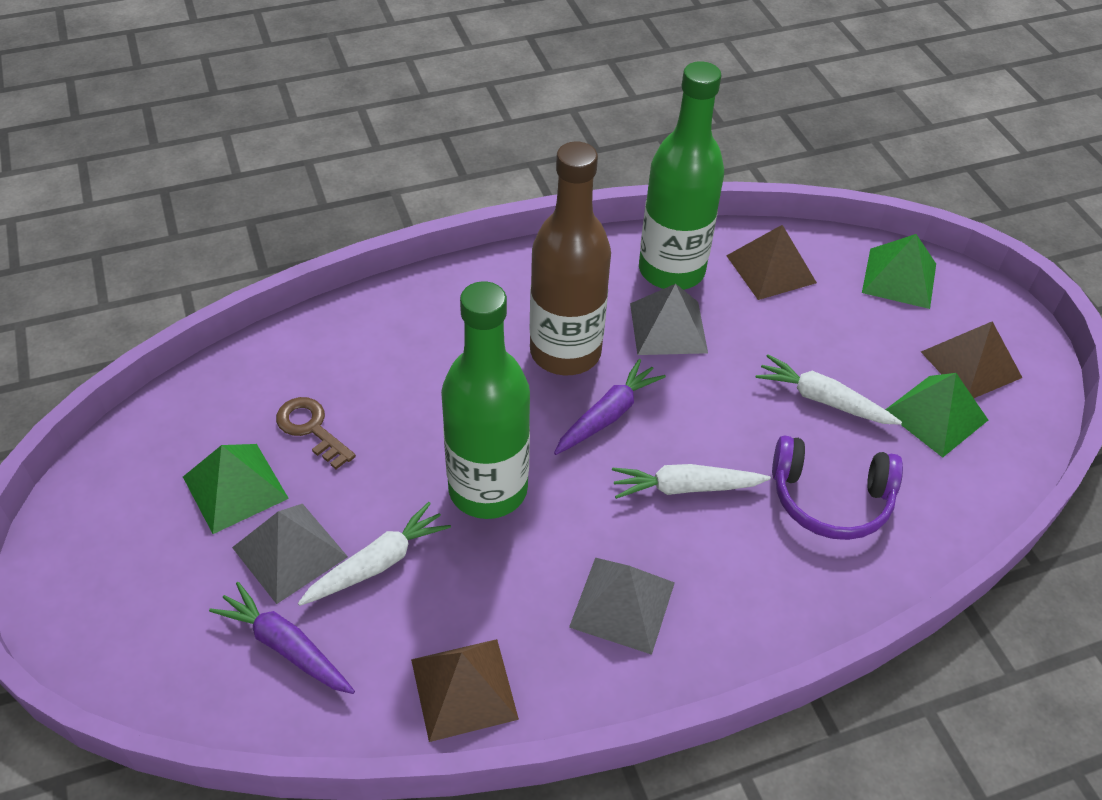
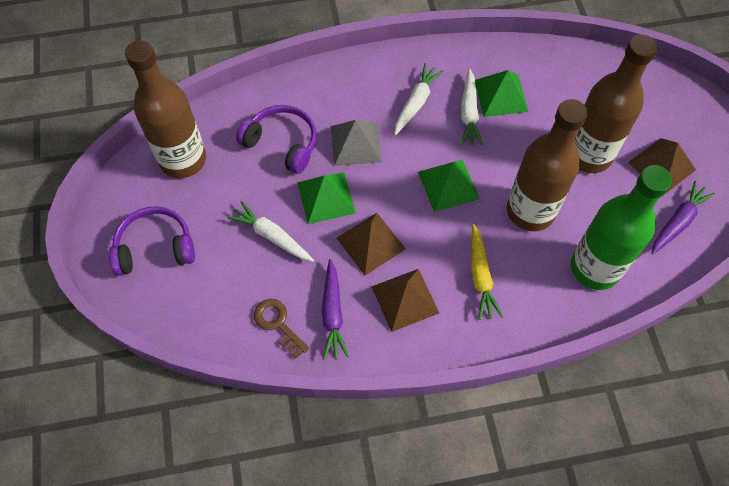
brown bottle: 1 -> 3
green bottle: 2 -> 1
grey pyramid: 3 -> 1
purple headphones: 1 -> 2
yellow carrot: 0 -> 1

